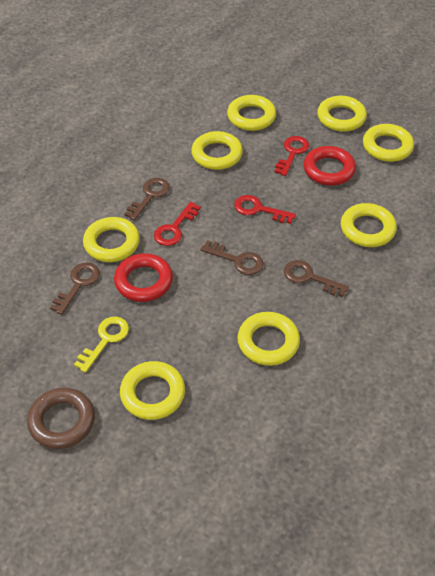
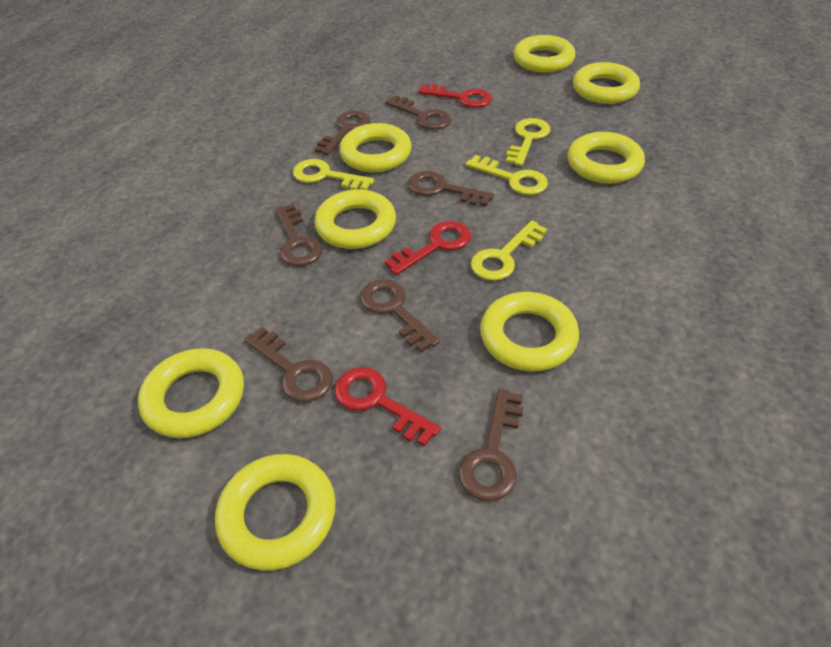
brown key: 4 -> 7
brown ring: 1 -> 0
red ring: 2 -> 0
yellow key: 1 -> 4

